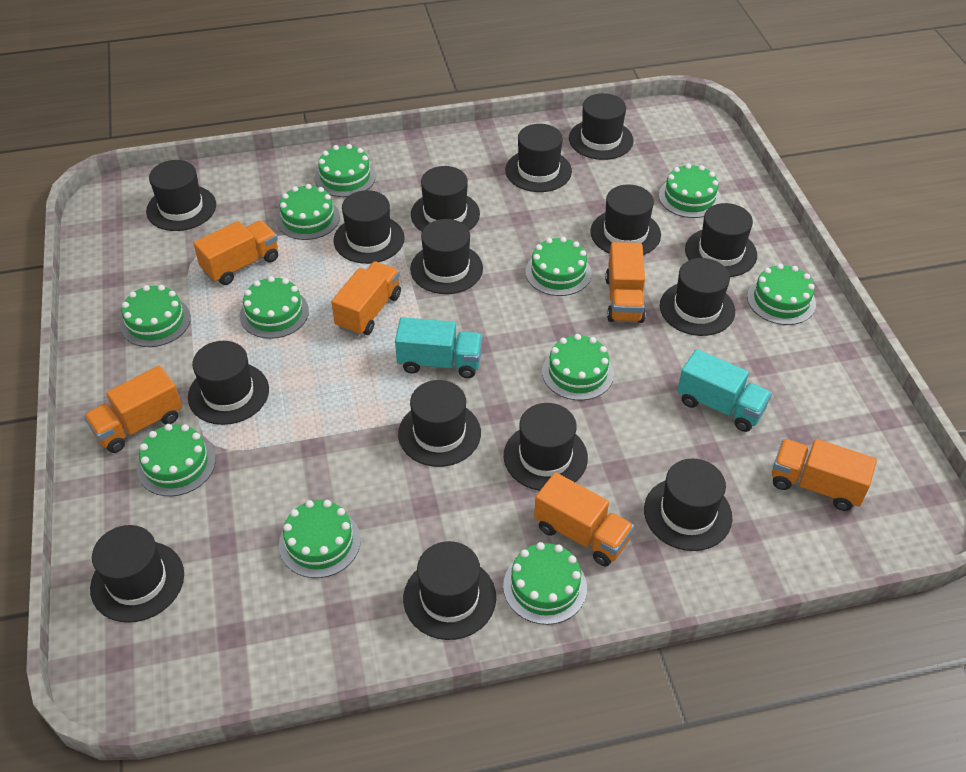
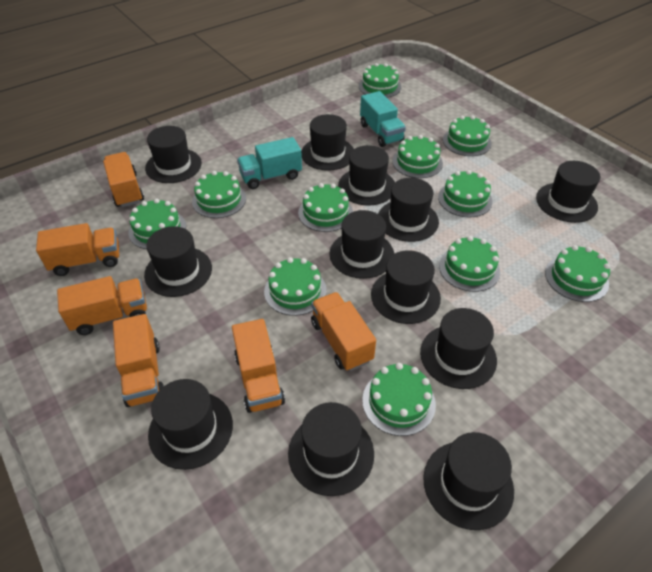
black hat: 15 -> 12

